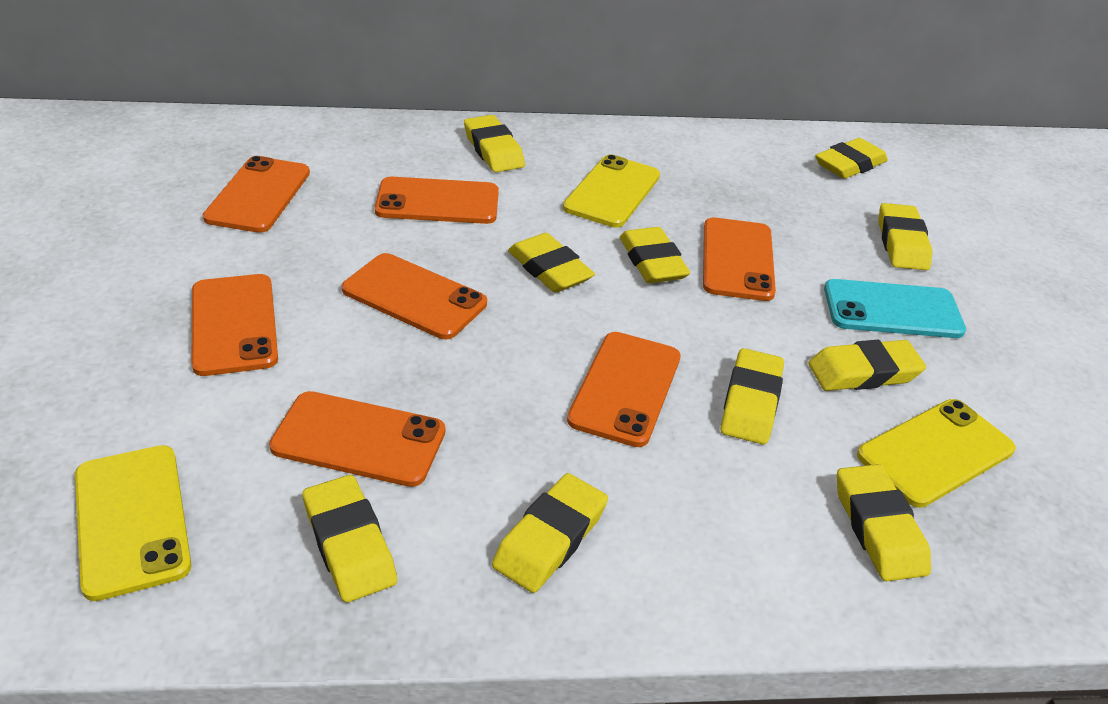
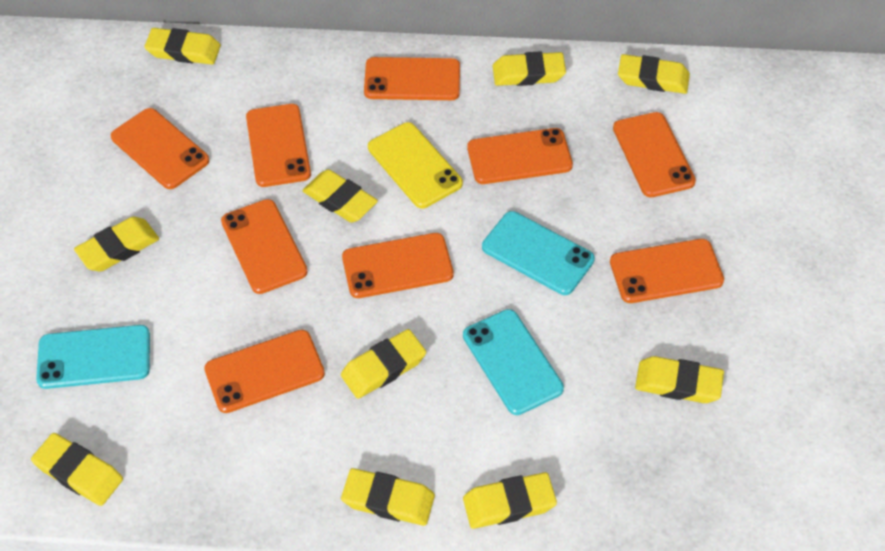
orange phone: 7 -> 9
turquoise phone: 1 -> 3
yellow phone: 3 -> 1

